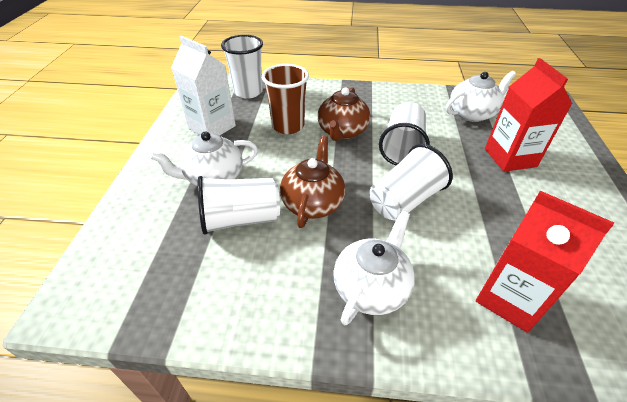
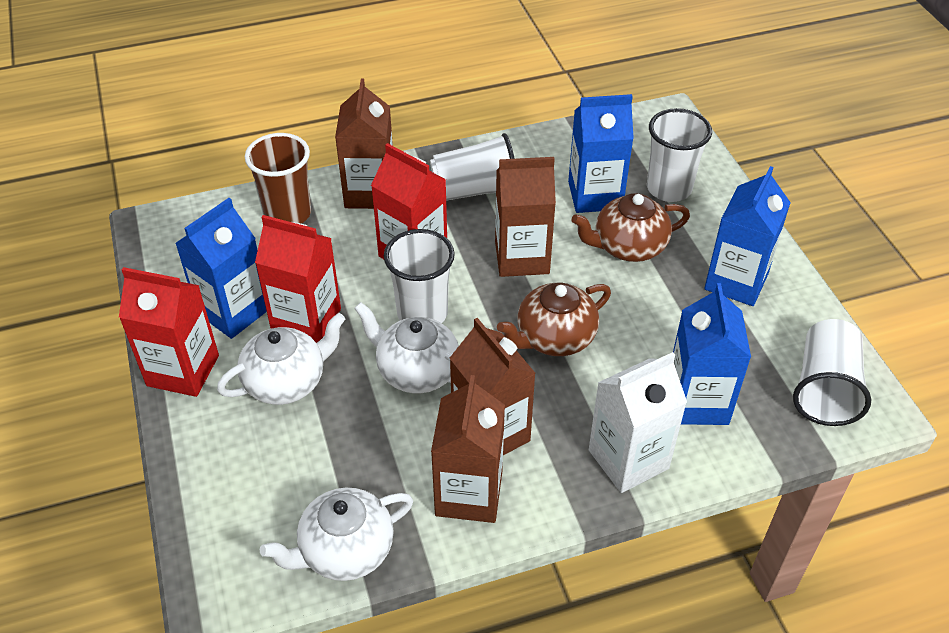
blue carton: 0 -> 4
brown carton: 0 -> 4
red carton: 2 -> 3

